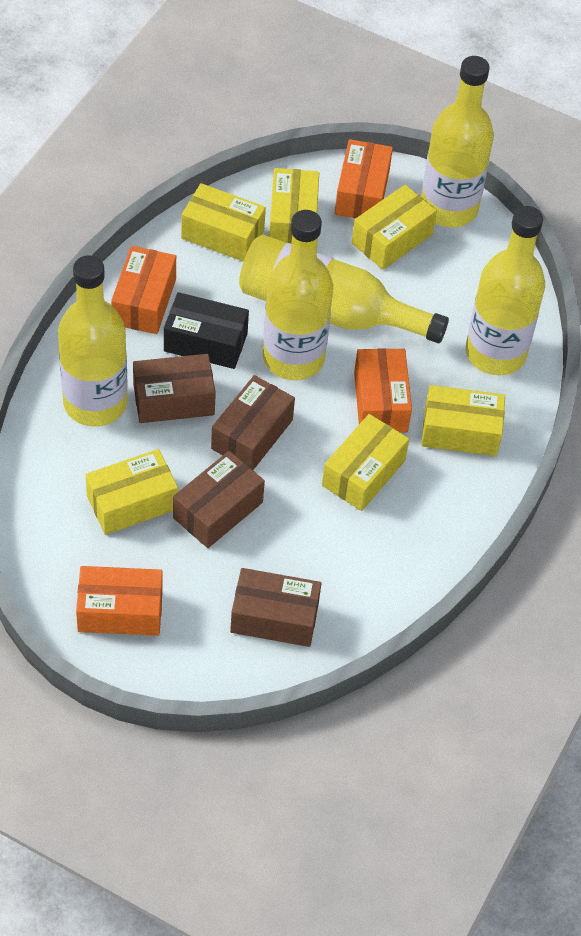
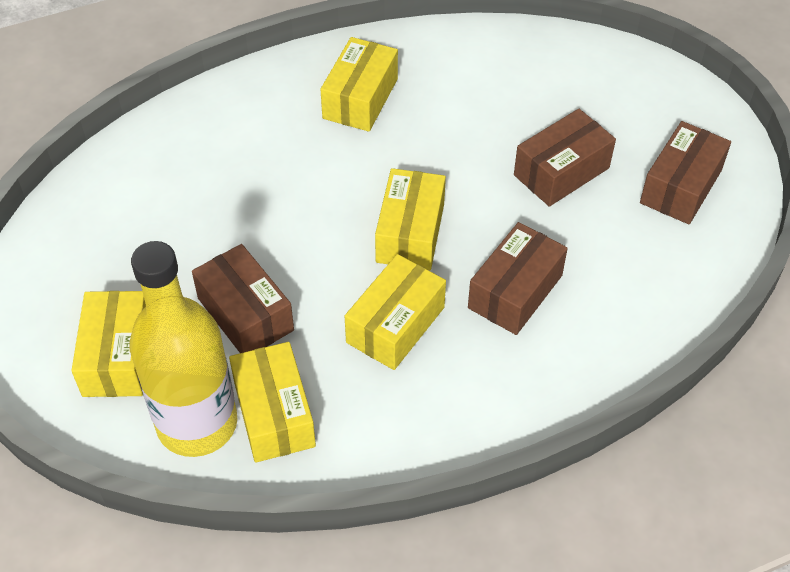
black box: 1 -> 0
orange box: 4 -> 0
yellow bottle: 5 -> 1
yellow box: 6 -> 5

